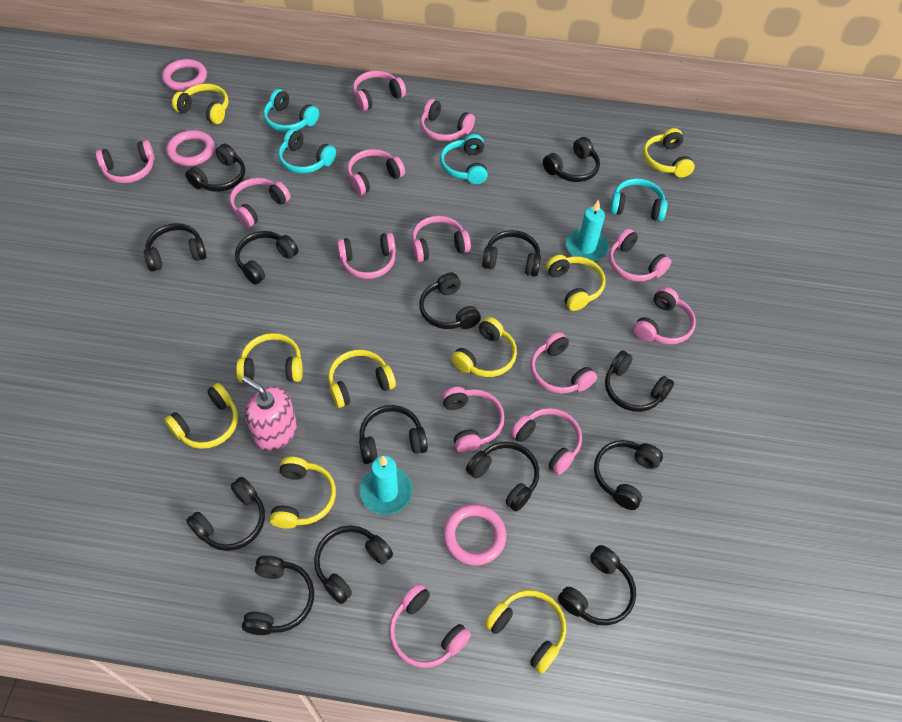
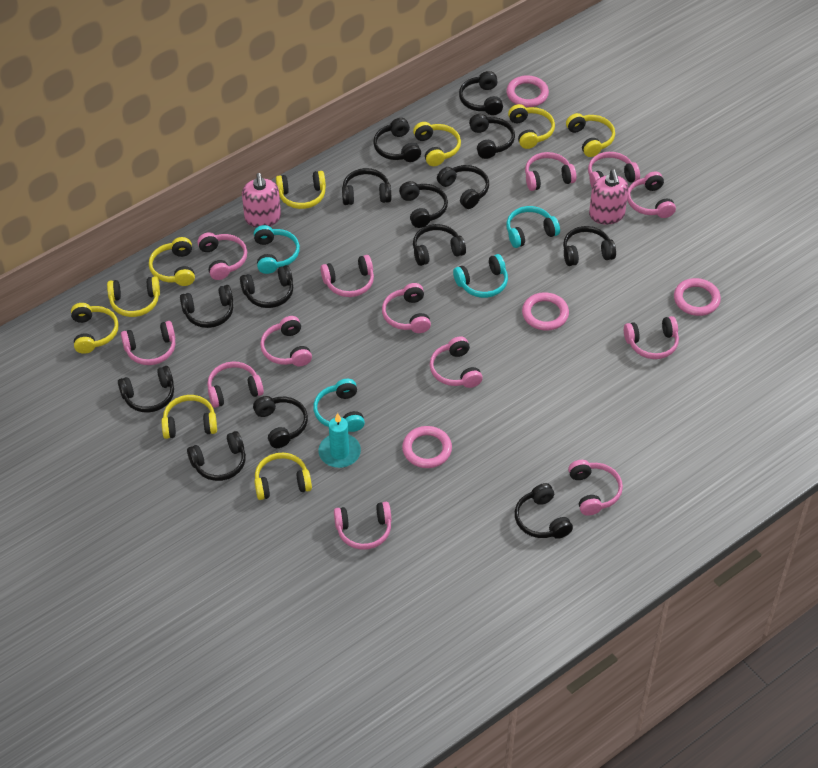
pink ring: 3 -> 4
pink soap dispenser: 1 -> 2
turquoise candle: 2 -> 1

